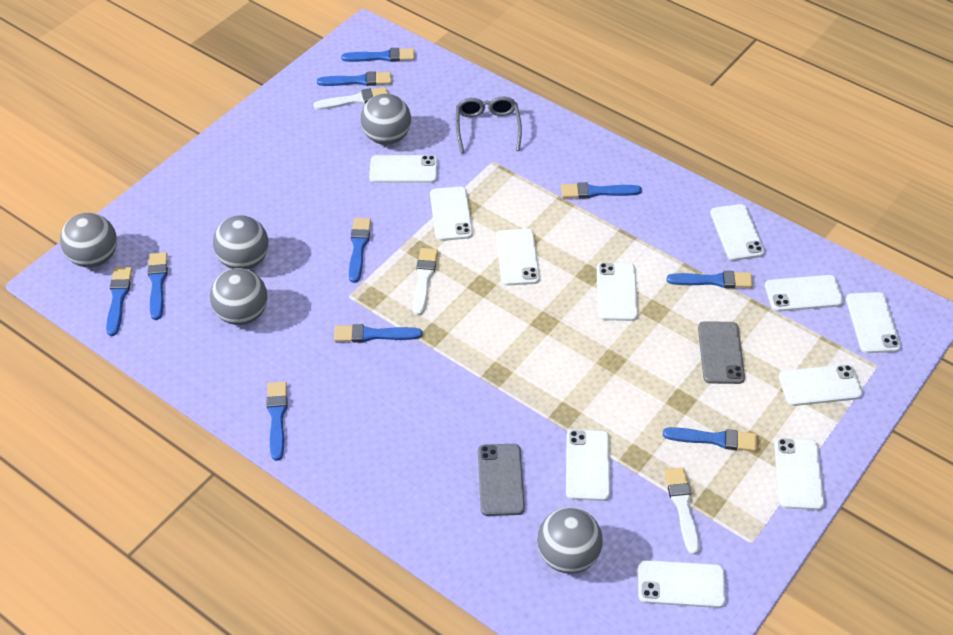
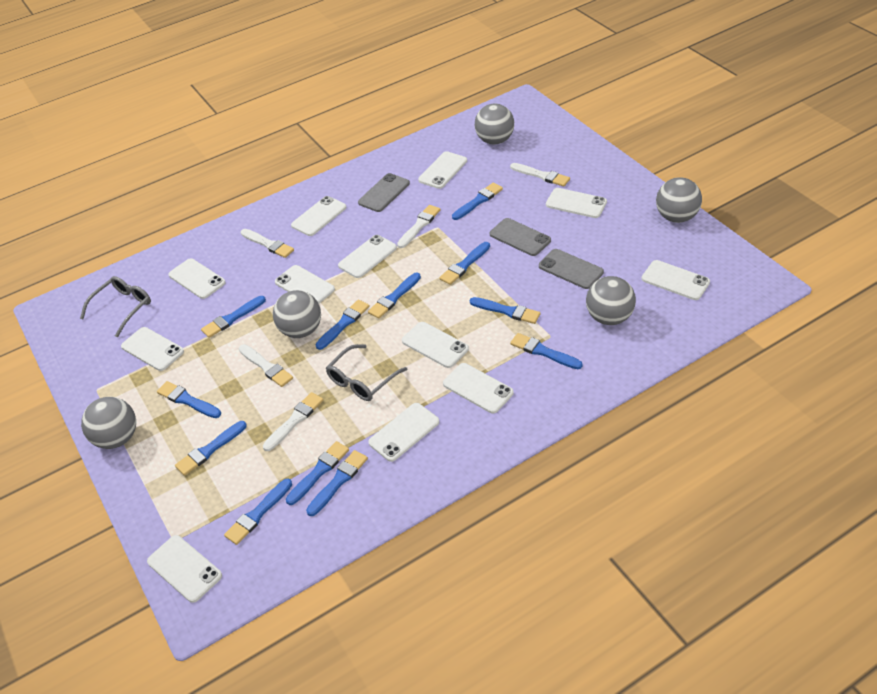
blue brush: 10 -> 12
grey glasses: 1 -> 2
grey phone: 2 -> 3
white brush: 3 -> 5
white phone: 11 -> 12

